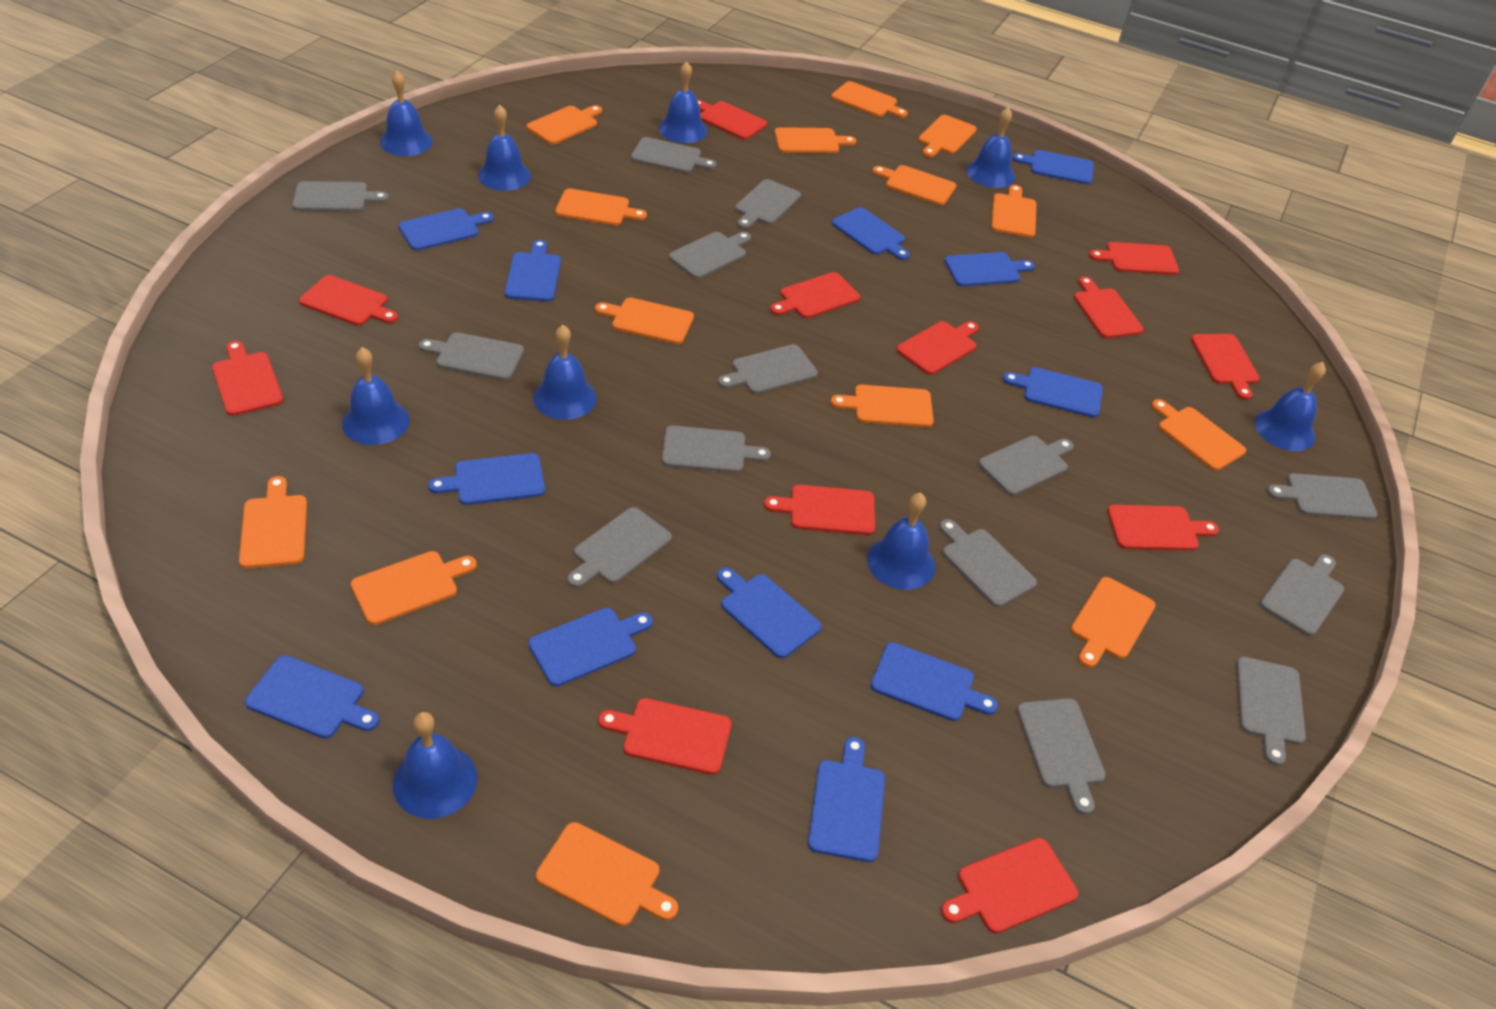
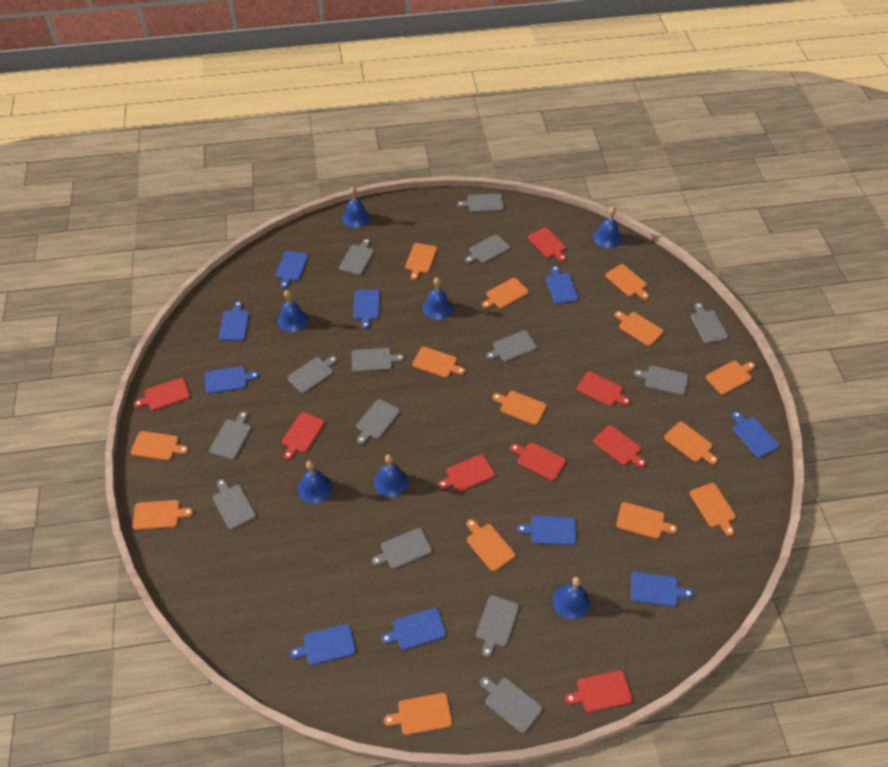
blue bell: 9 -> 7
blue cutting board: 12 -> 10
red cutting board: 12 -> 8

